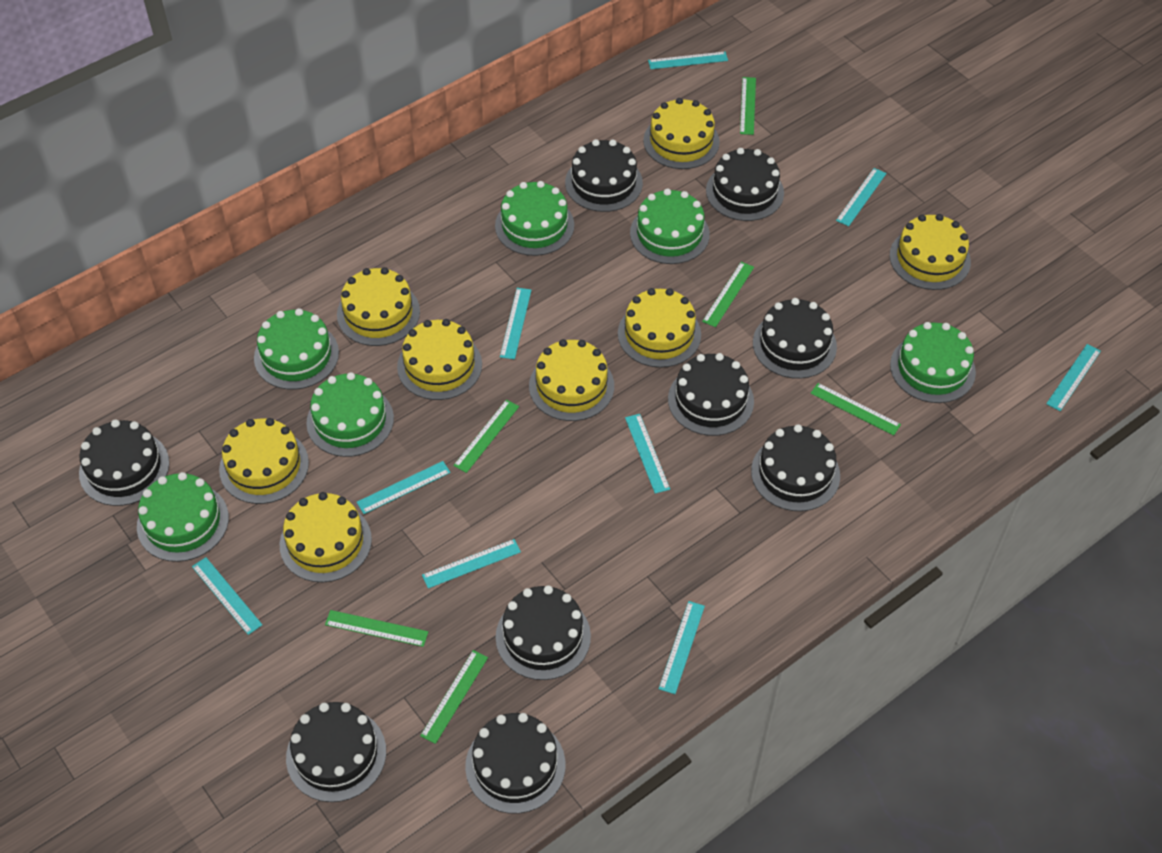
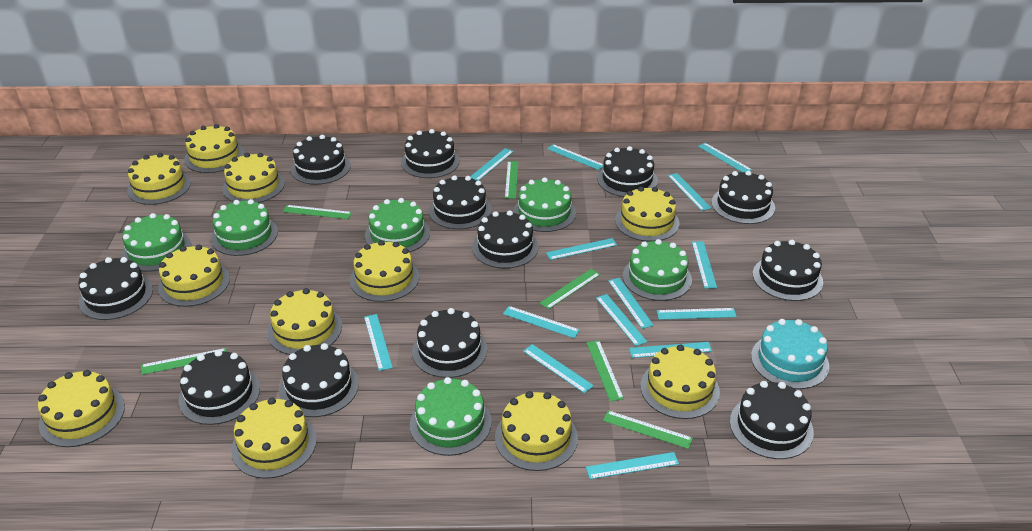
black cake: 9 -> 12
turquoise cake: 0 -> 1
turquoise ruler: 9 -> 14
yellow cake: 8 -> 11

